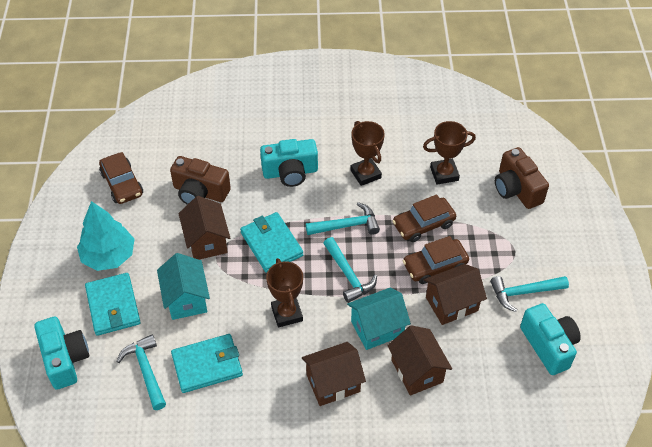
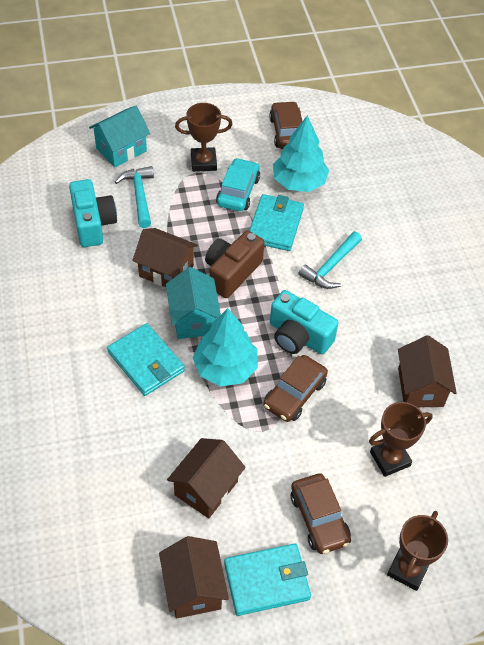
brown camera: 2 -> 1
turquoise camera: 3 -> 2
turquoise car: 0 -> 1
turquoise hammer: 4 -> 2
turquoise tree: 1 -> 2

